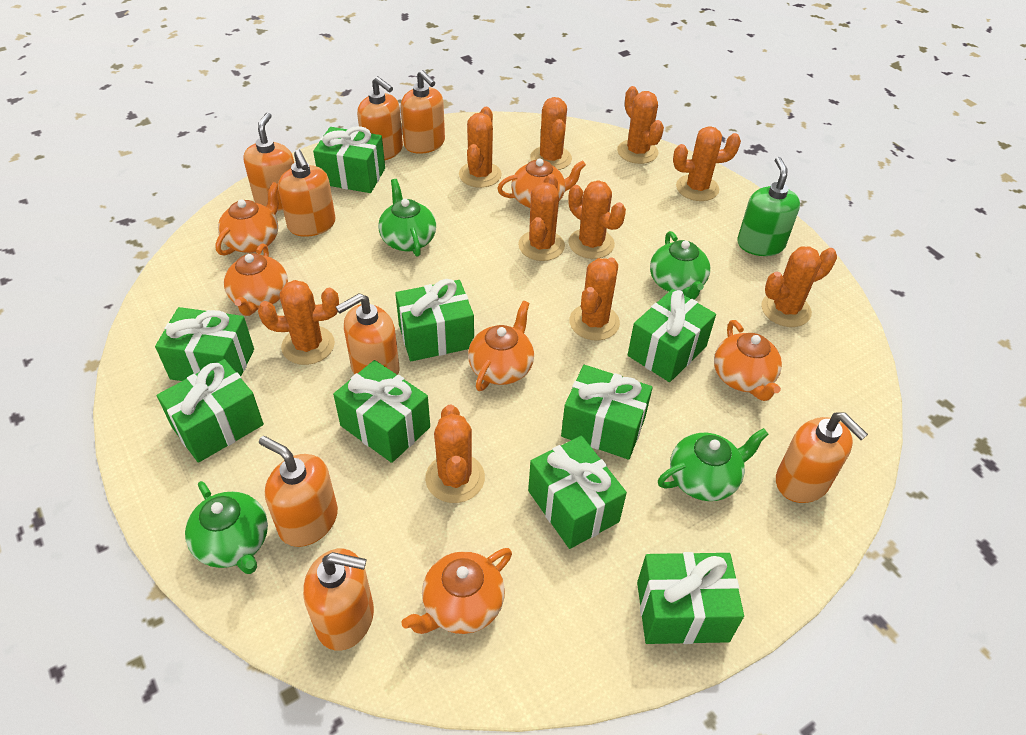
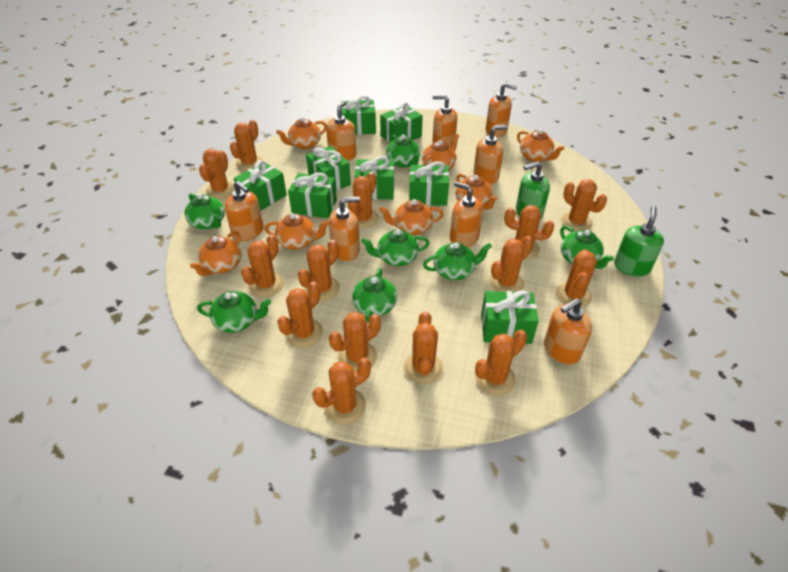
green gift: 9 -> 8
green soap dispenser: 1 -> 2
green teapot: 4 -> 7
orange cactus: 10 -> 14
orange teapot: 6 -> 7

